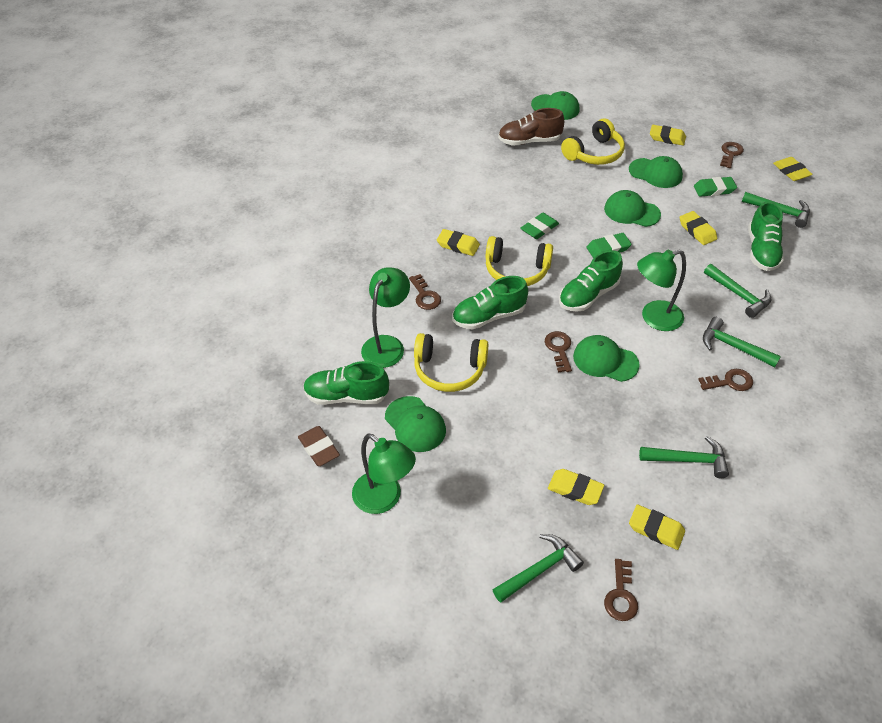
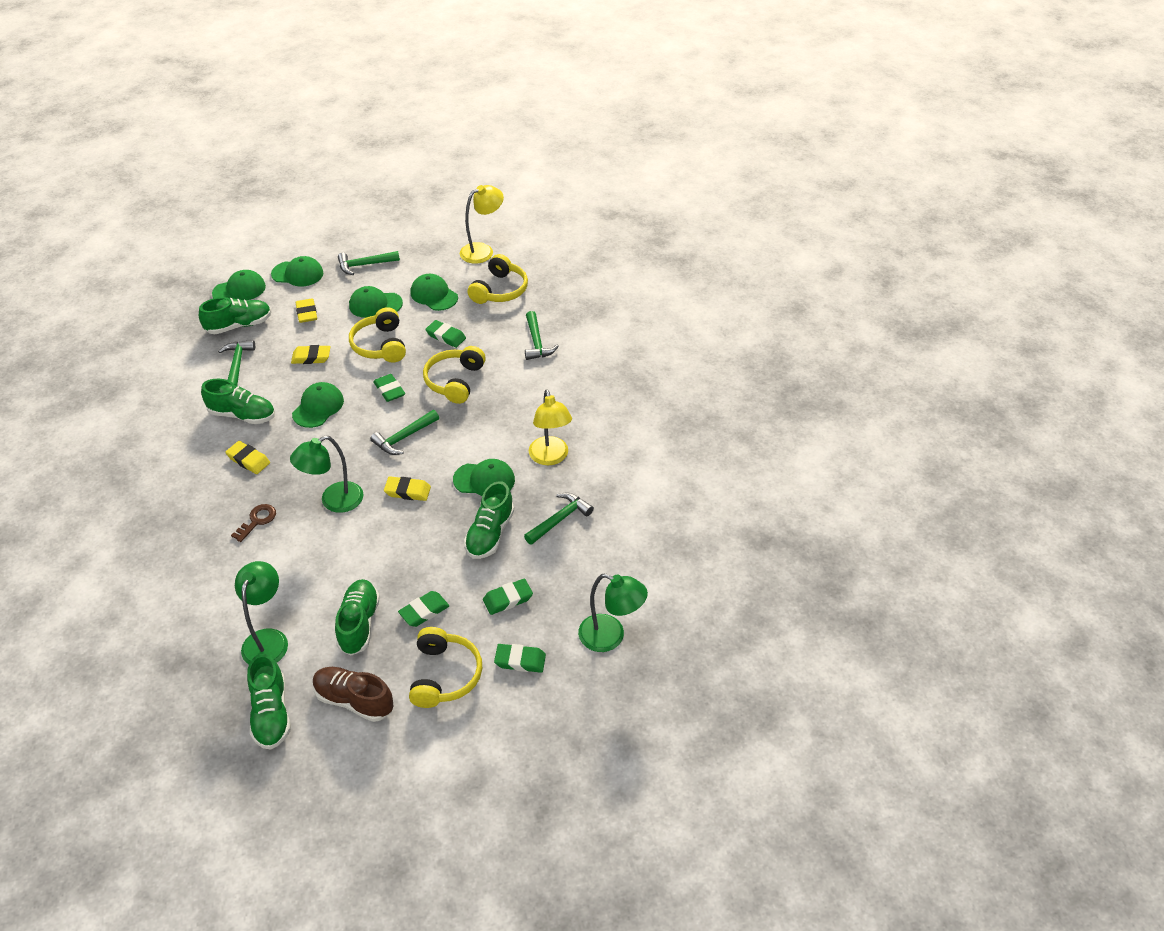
brown eraser: 1 -> 0
brown key: 5 -> 1
green cap: 5 -> 6
green eraser: 3 -> 5
green shoe: 4 -> 5
yellow eraser: 6 -> 4
yellow headphones: 3 -> 4
yellow lamp: 0 -> 2

